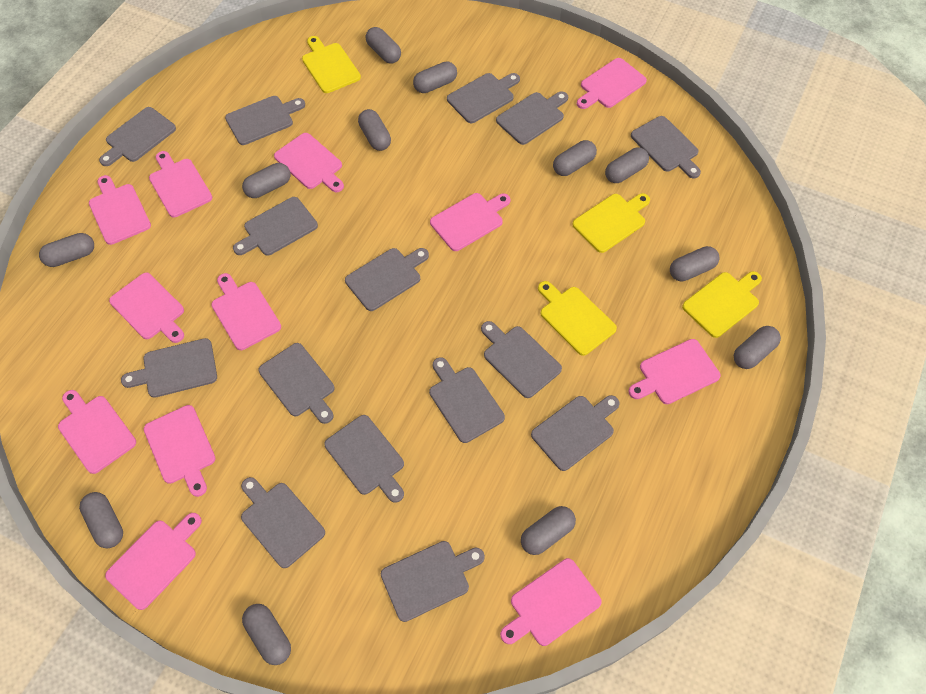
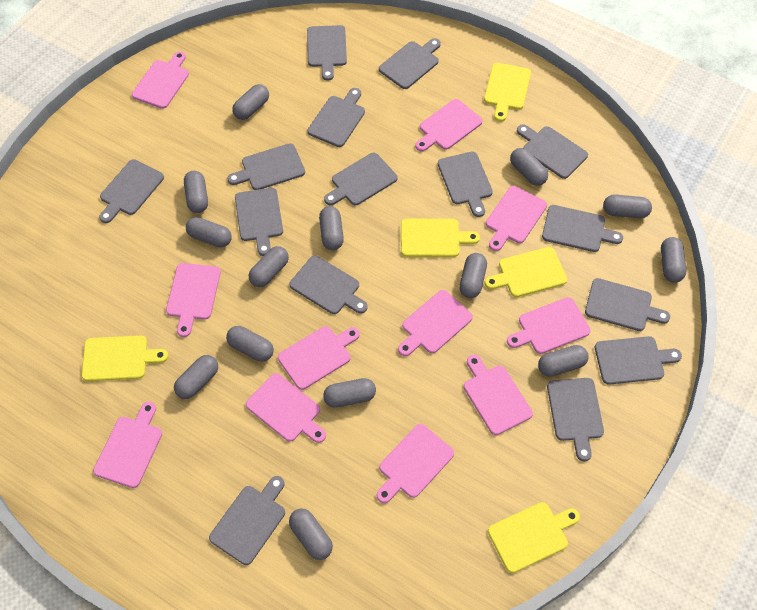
grey capsule: 12 -> 14
pink cutting board: 12 -> 11
yellow cutting board: 4 -> 5

